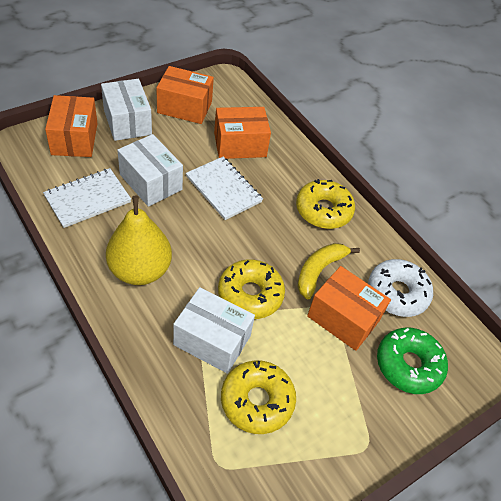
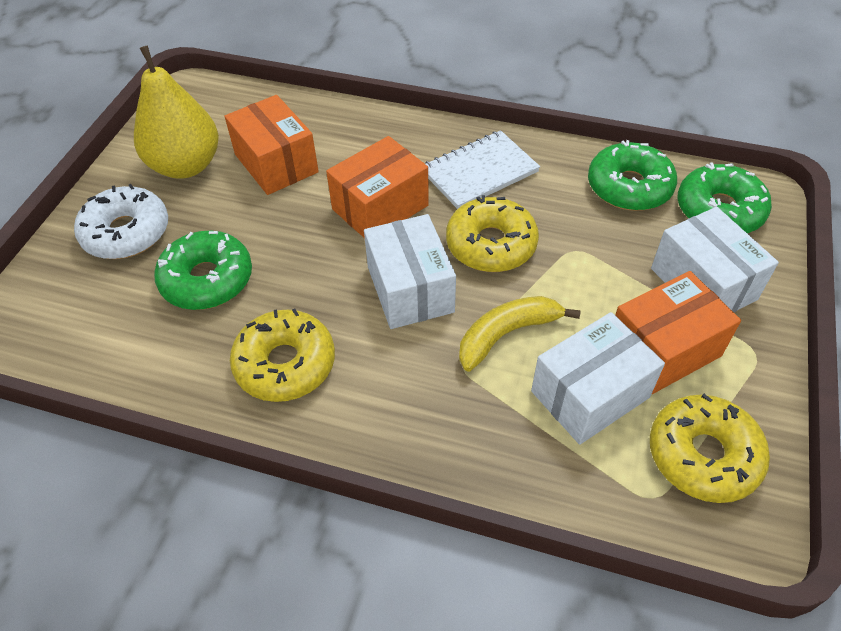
green donut: 1 -> 3
orange box: 4 -> 3
white notebook: 2 -> 1

